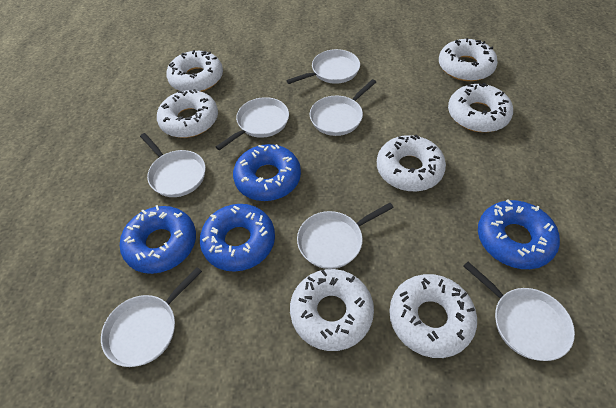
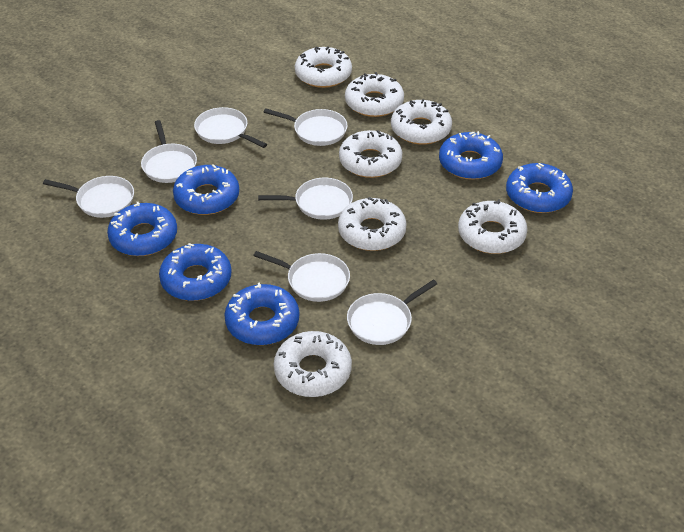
blue donut: 4 -> 6

